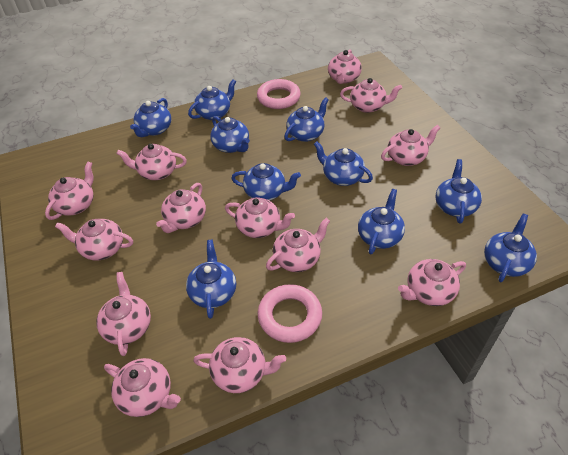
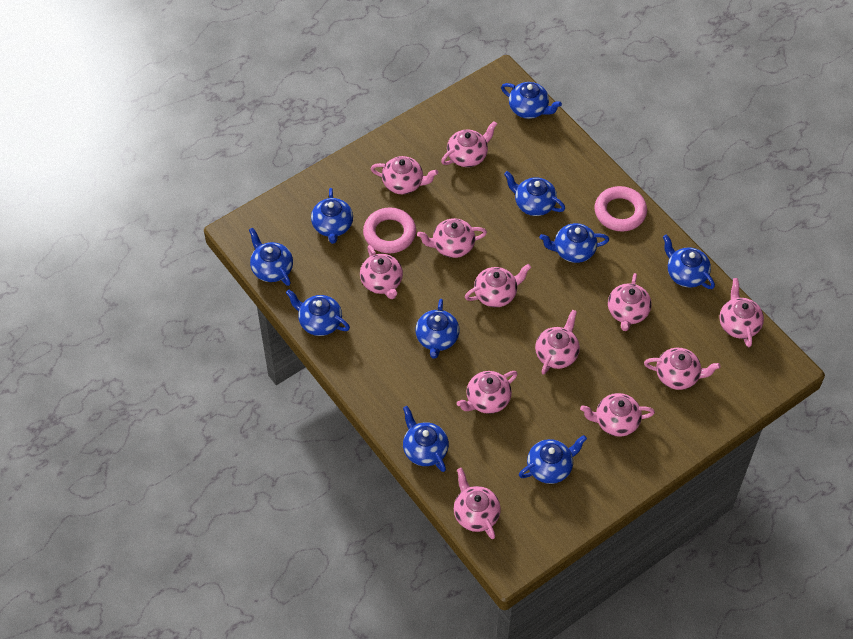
pink teapot: 13 -> 12

